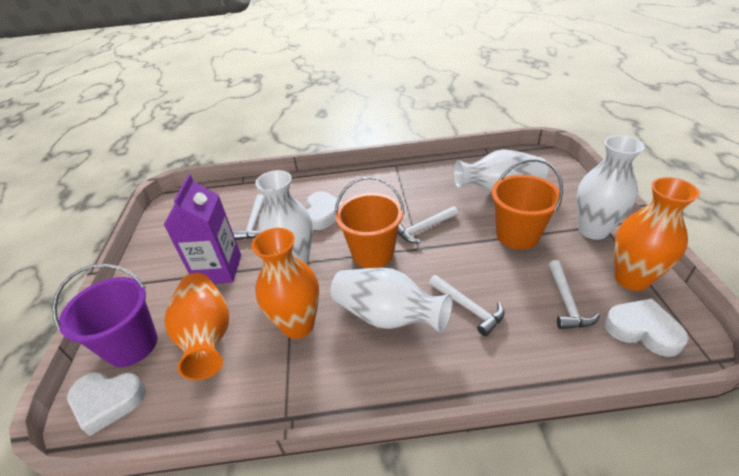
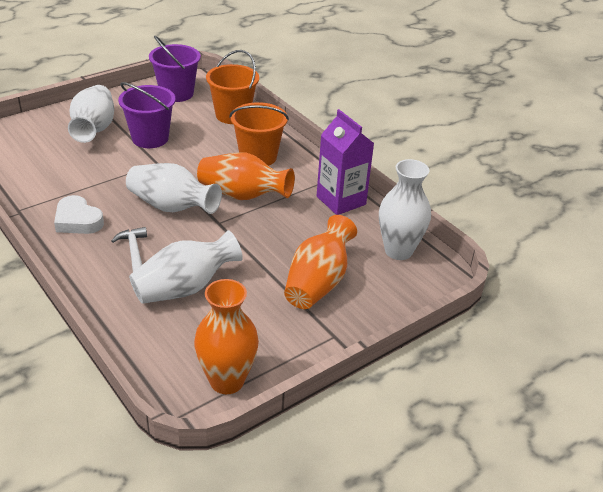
purple bucket: 1 -> 2
white hammer: 4 -> 1
white heart: 3 -> 1

